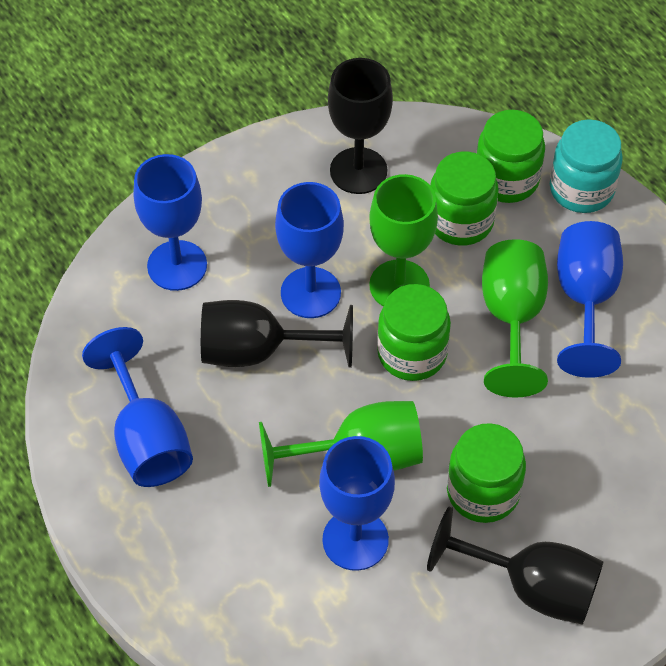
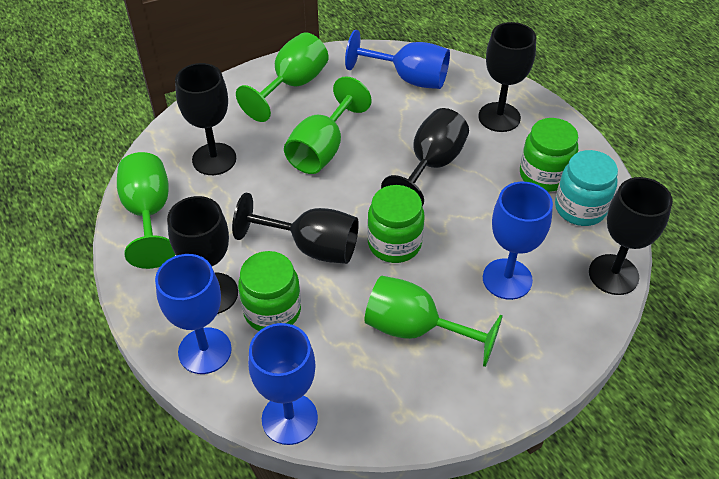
black goblet: 3 -> 6
blue goblet: 5 -> 4
green goblet: 3 -> 4
green jar: 4 -> 3

